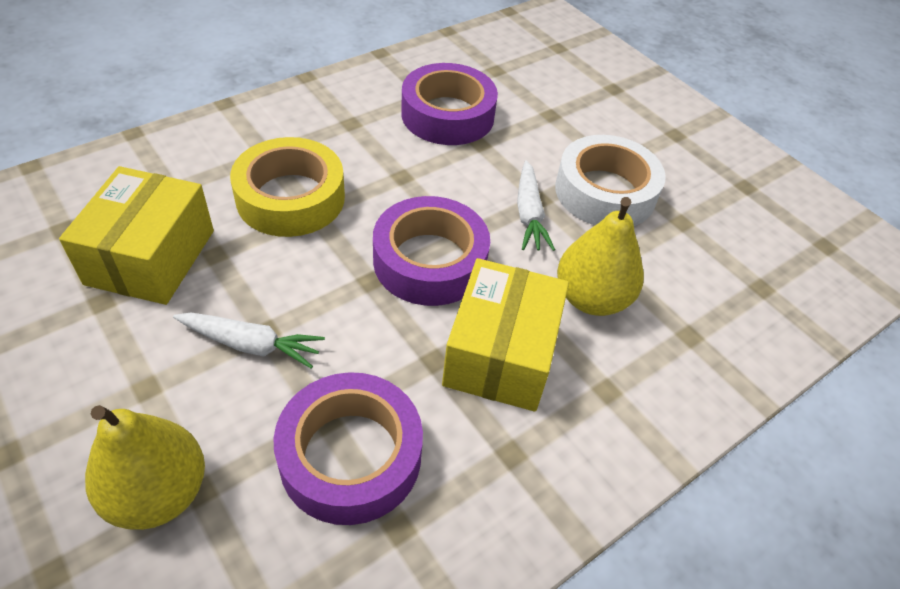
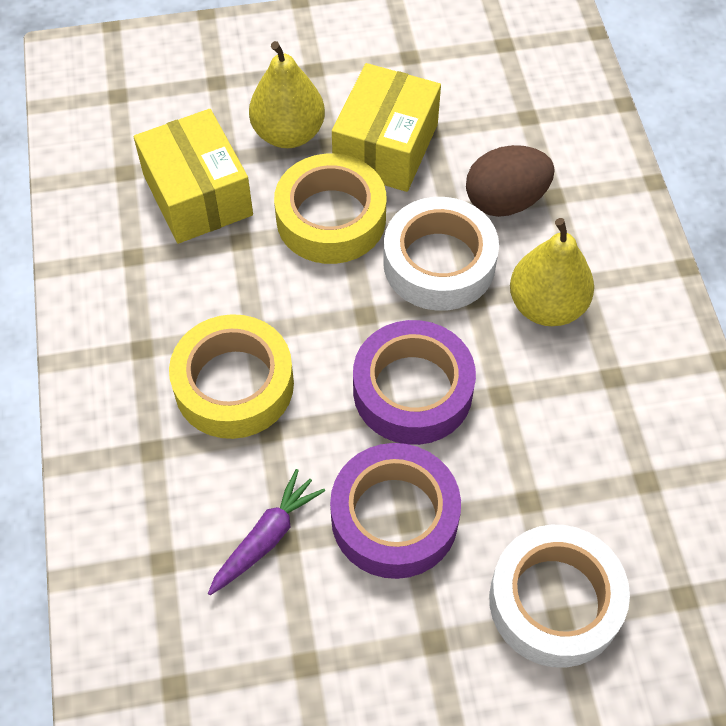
brown egg: 0 -> 1
purple carrot: 0 -> 1
purple tape: 3 -> 2
white carrot: 2 -> 0
white tape: 1 -> 2
yellow tape: 1 -> 2

